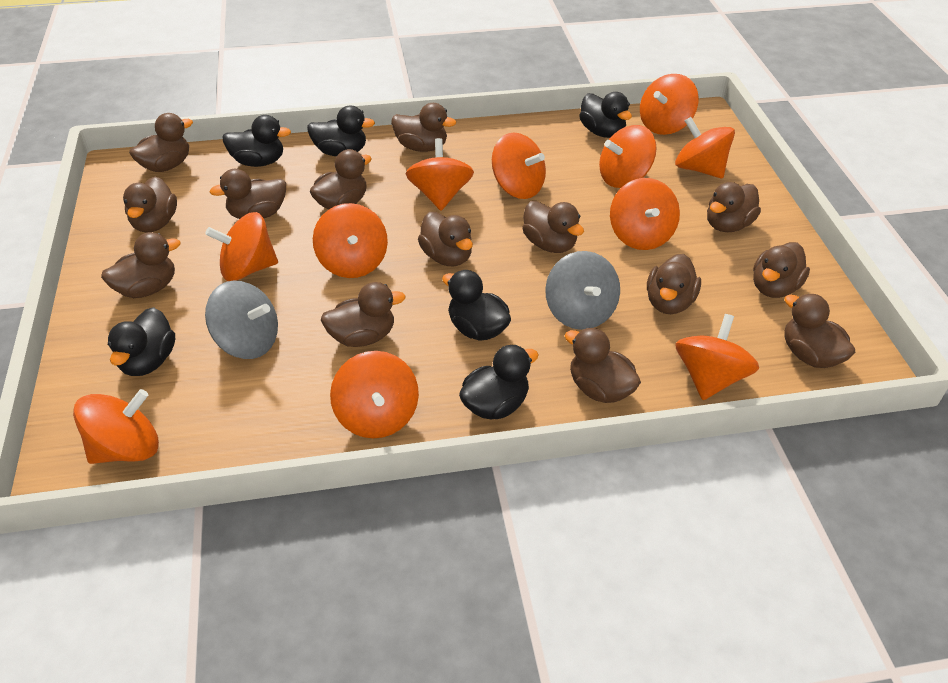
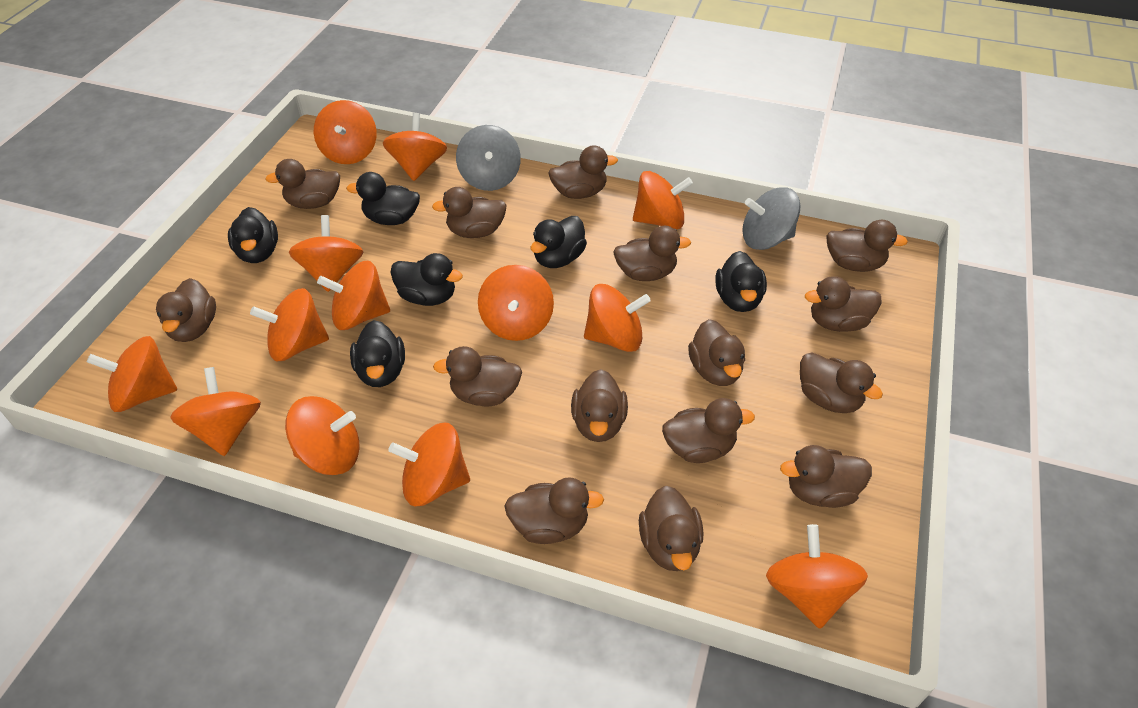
brown duck: 14 -> 15
orange spinning top: 11 -> 13

